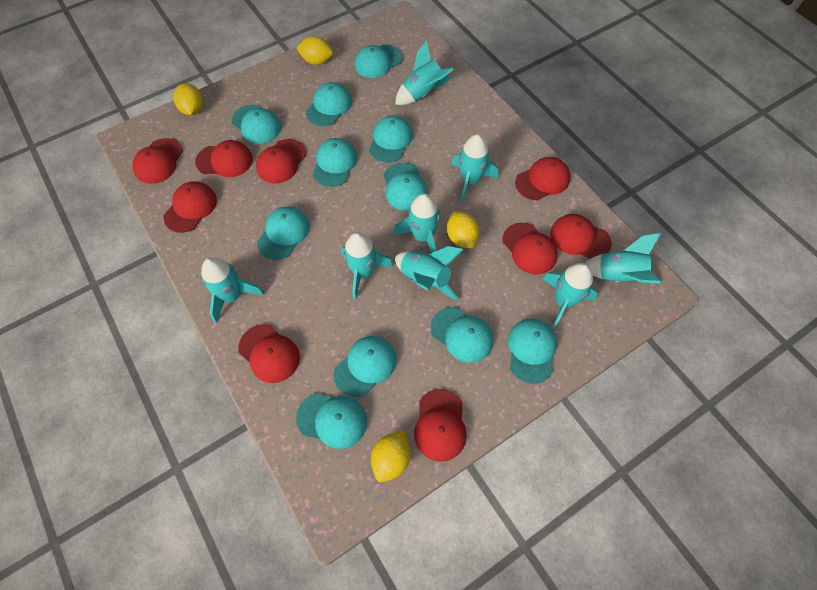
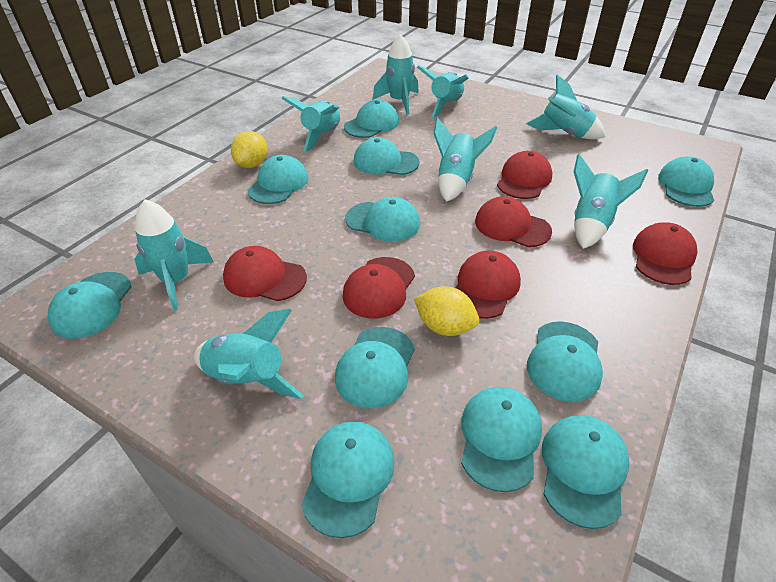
red cap: 9 -> 6
yellow lemon: 4 -> 2

